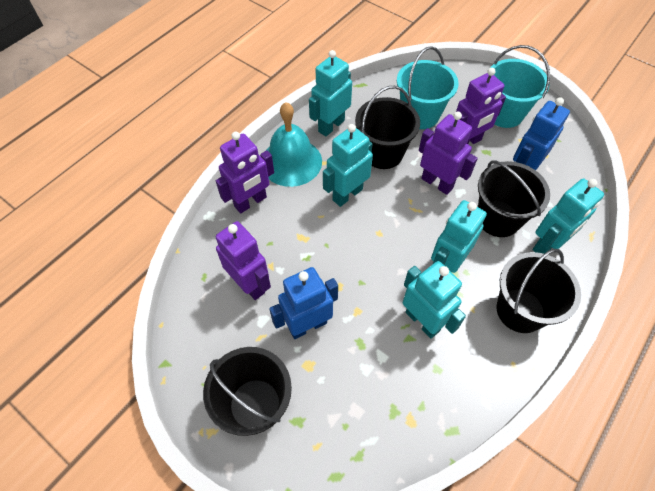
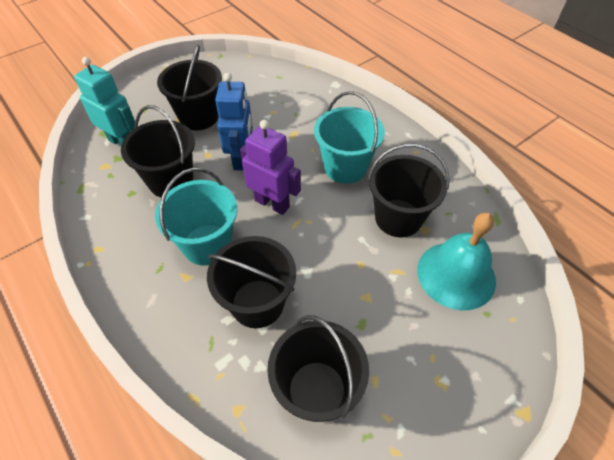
black bucket: 4 -> 5
blue robot: 2 -> 1
purple robot: 4 -> 1
turquoise robot: 5 -> 1

